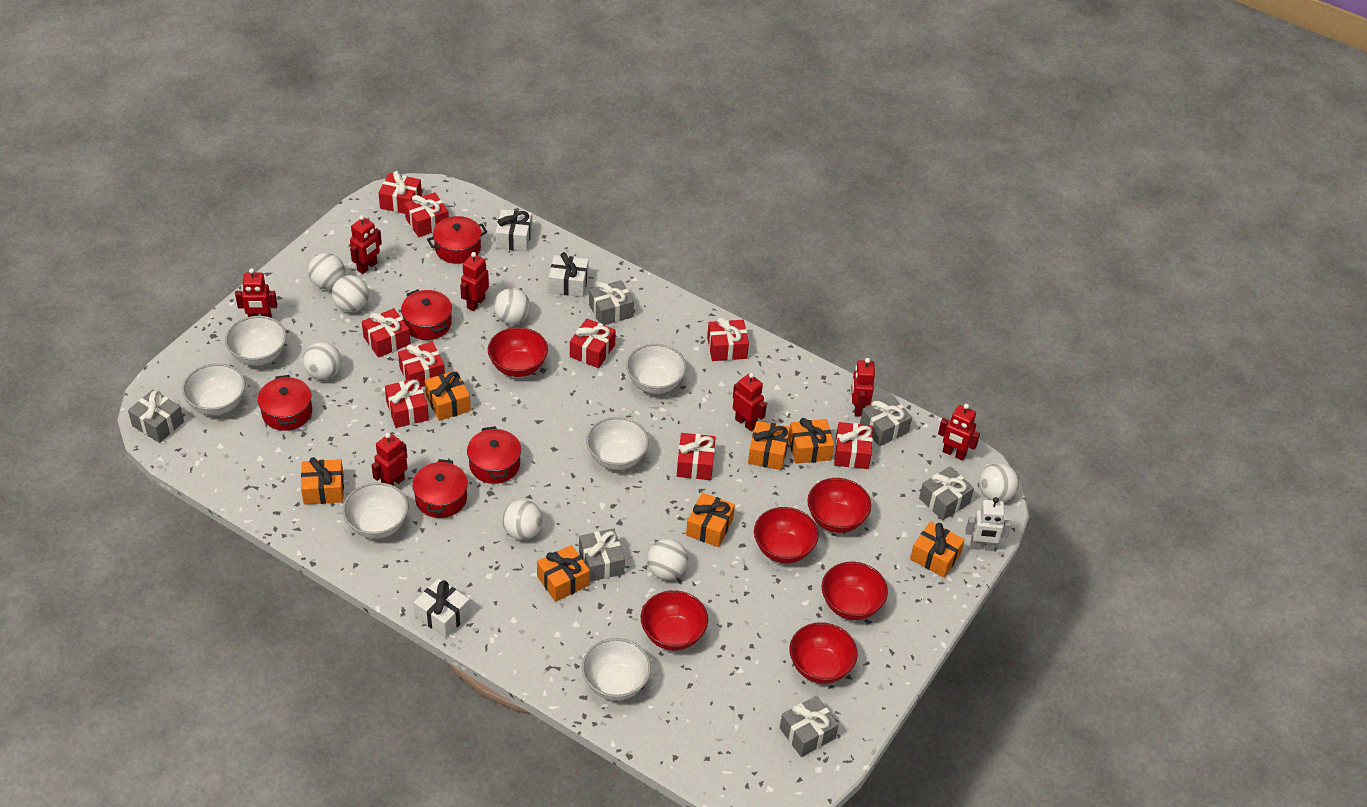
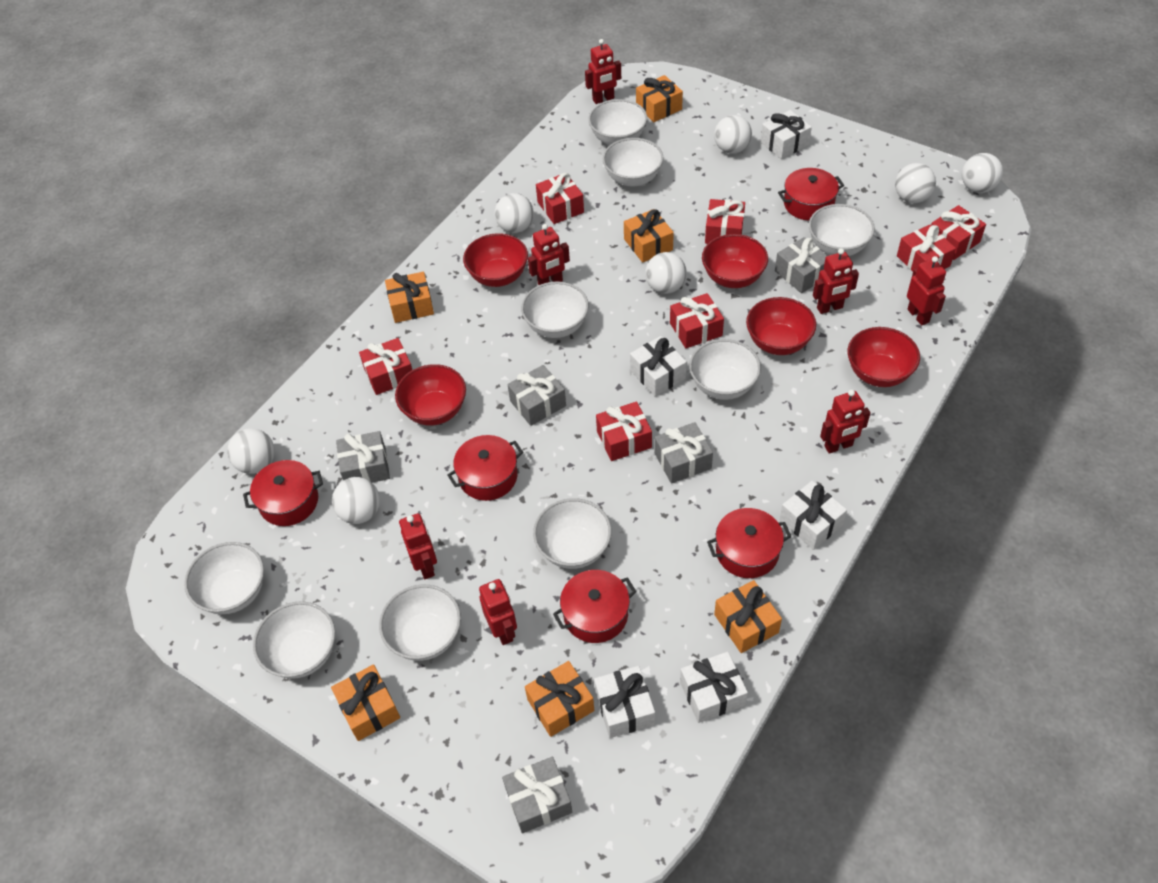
grey gift: 6 -> 5
orange gift: 7 -> 6
red bowl: 6 -> 5
red gift: 9 -> 7
white bowl: 6 -> 9
white gift: 3 -> 5
white robot: 1 -> 0

